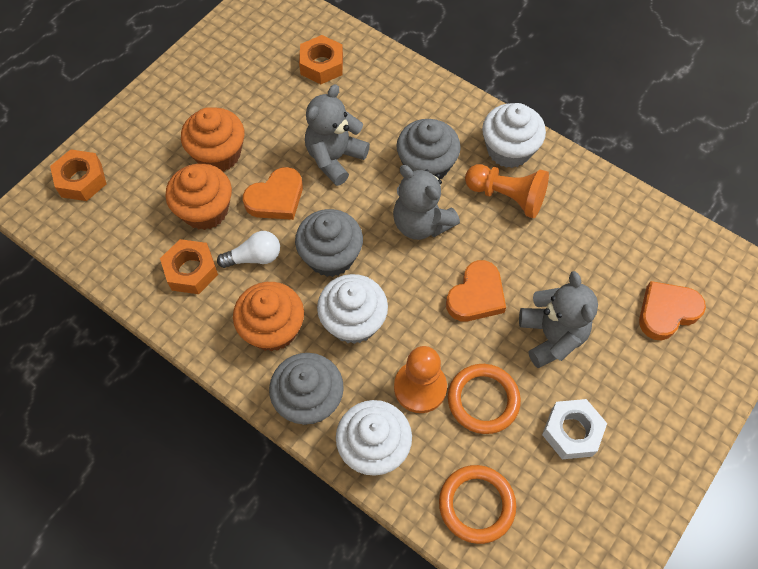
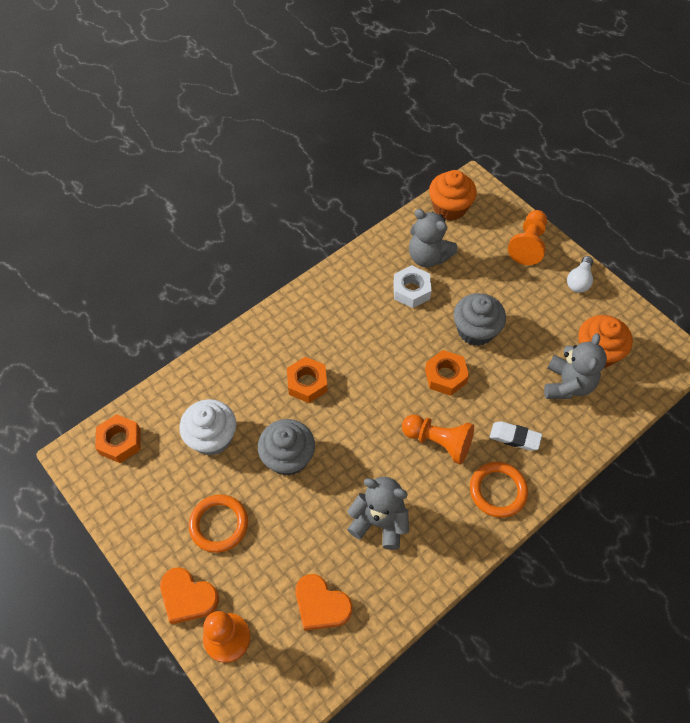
grey cupcake: 3 -> 2
orange cupcake: 3 -> 2
orange heart: 3 -> 2
orange pawn: 2 -> 3
white cupcake: 3 -> 1
white eraser: 0 -> 1

